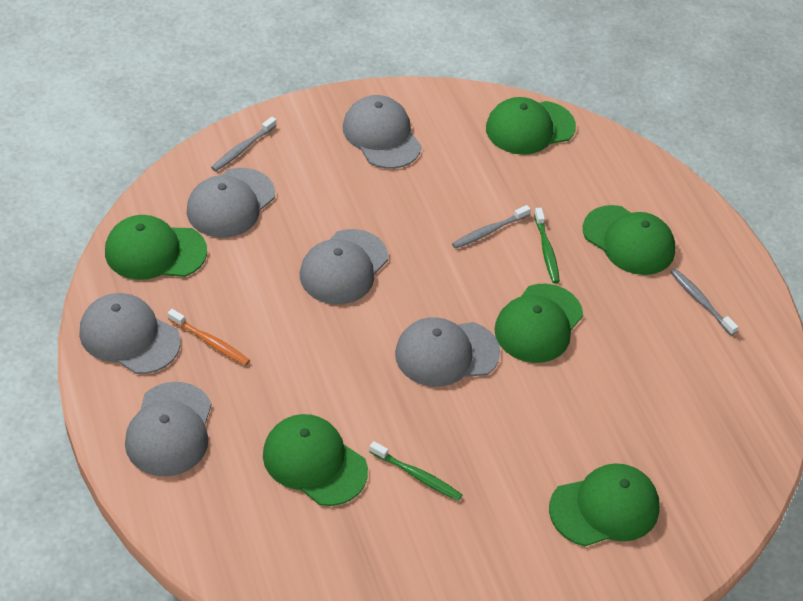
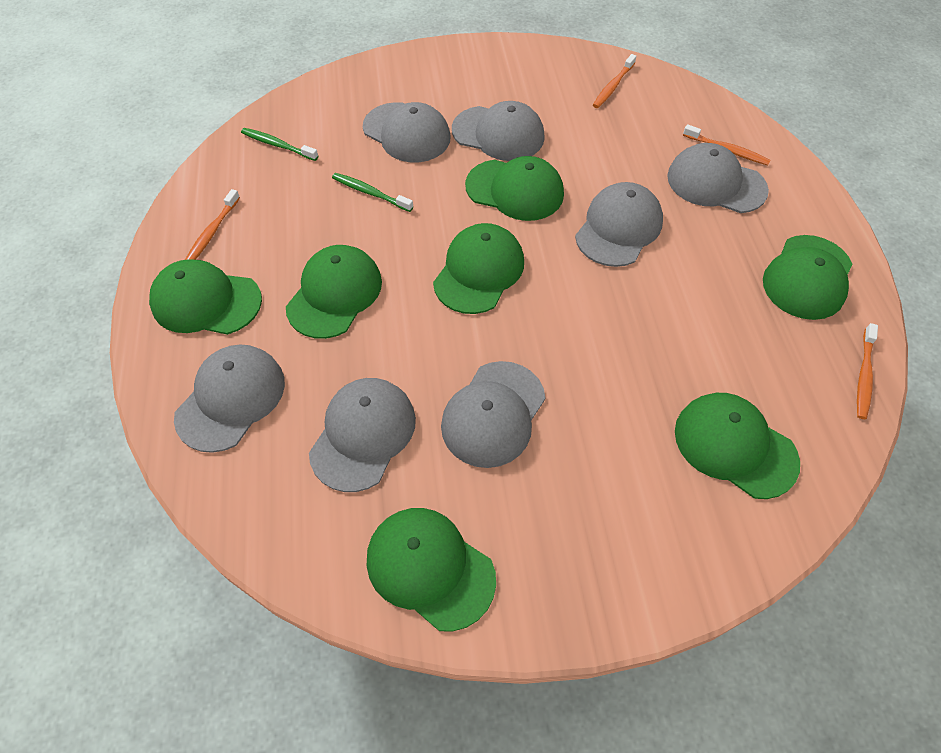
green cap: 6 -> 7
grey cap: 6 -> 7
grey toothbrush: 3 -> 0
orange toothbrush: 1 -> 4

